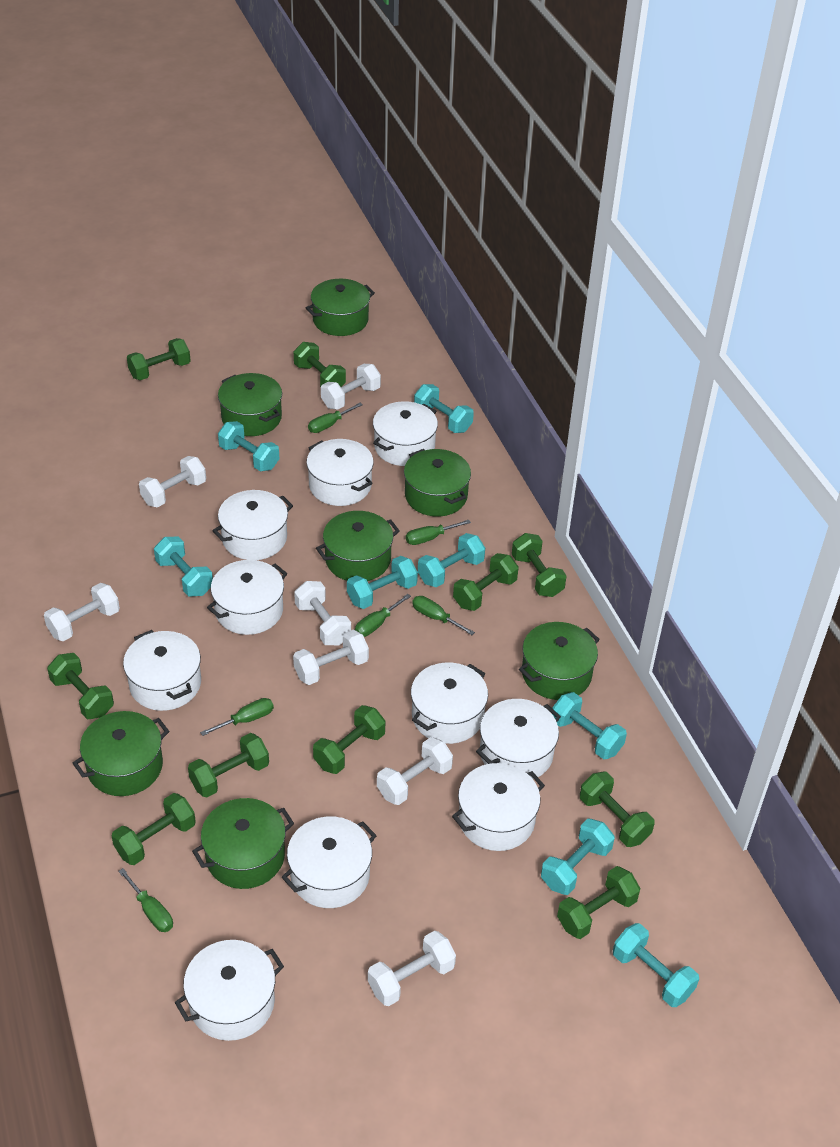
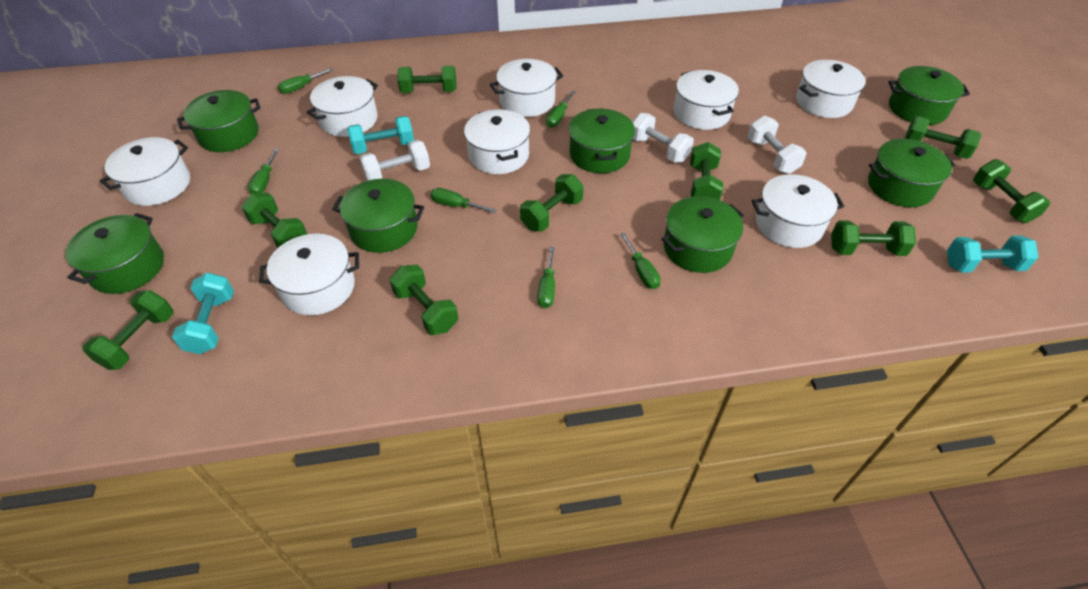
green dumbbell: 10 -> 9
turquoise dumbbell: 8 -> 3
white dumbbell: 7 -> 3
white pot: 10 -> 8

